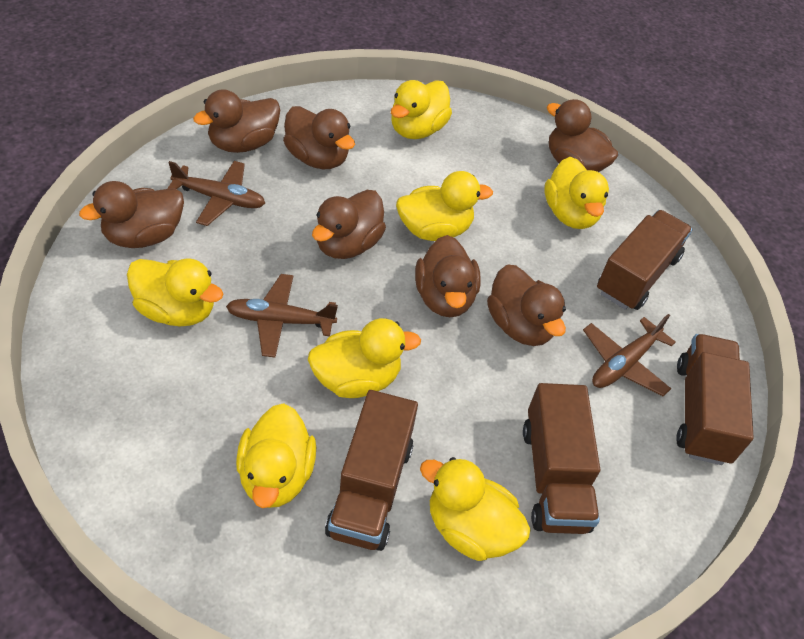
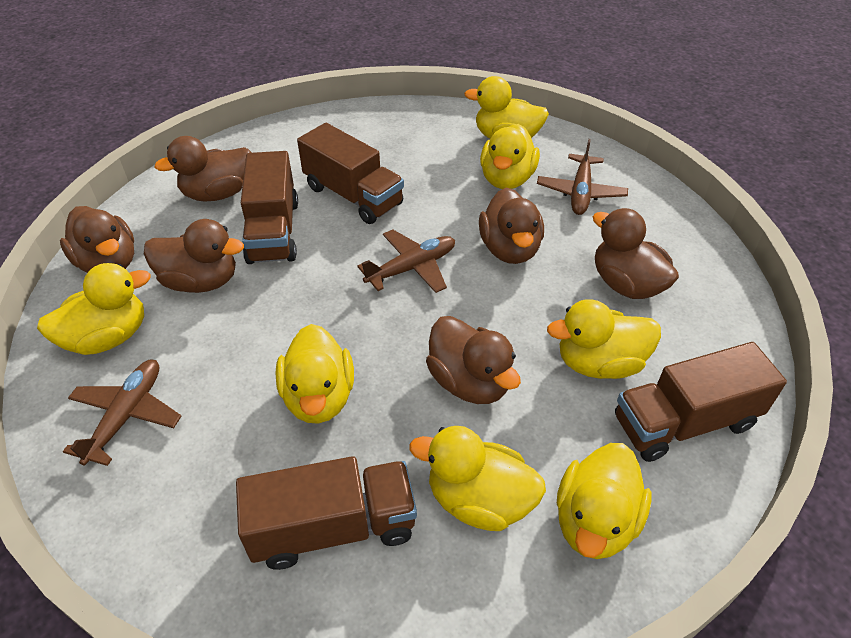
brown duck: 7 -> 6

